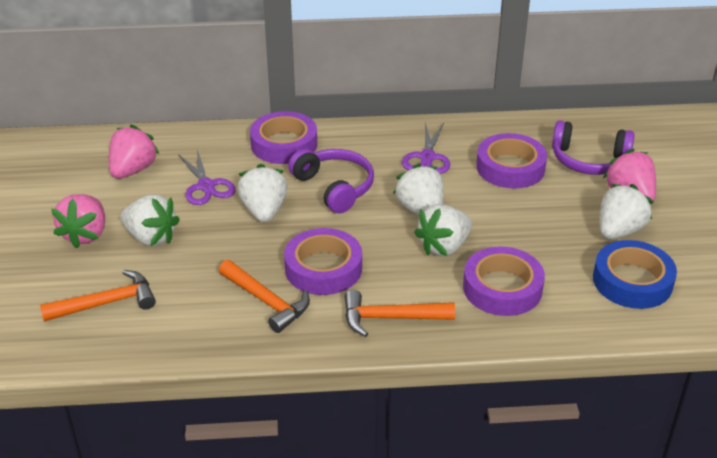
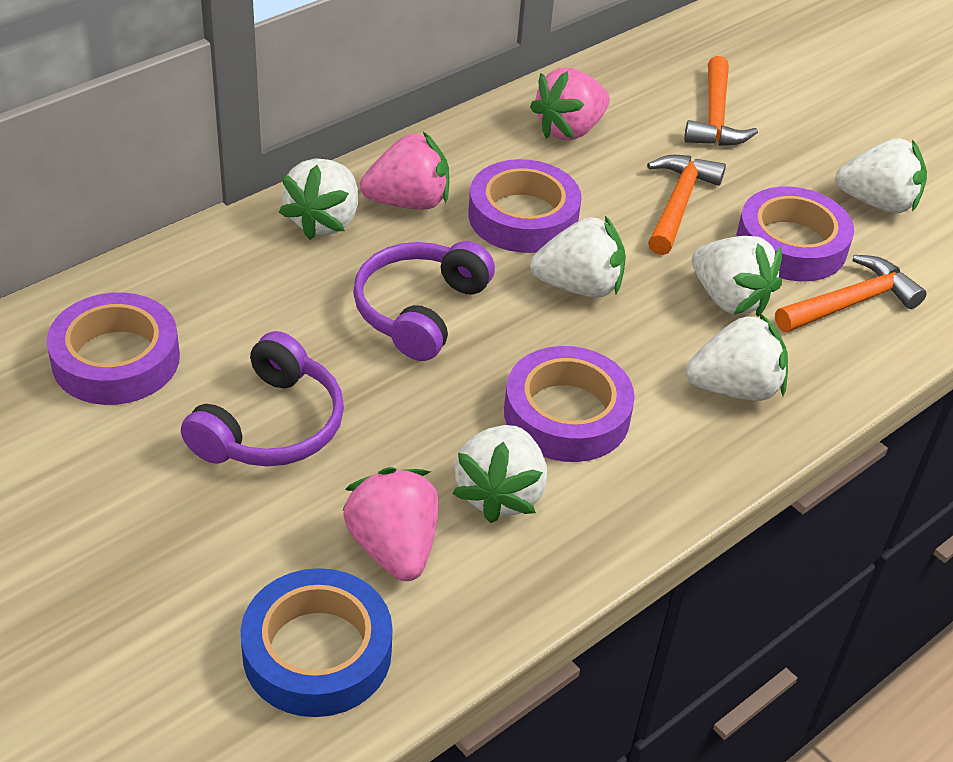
purple scissors: 2 -> 0
white strawberry: 5 -> 6

